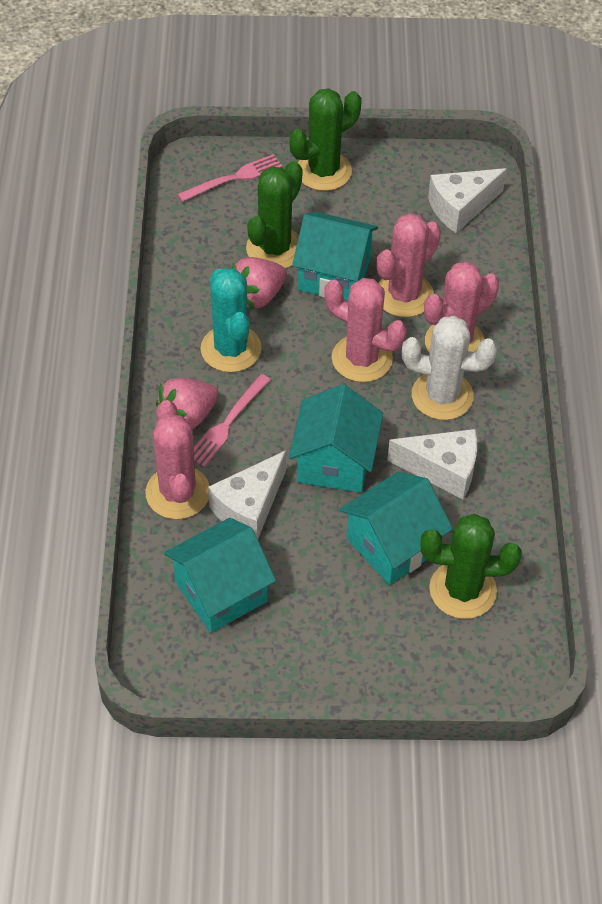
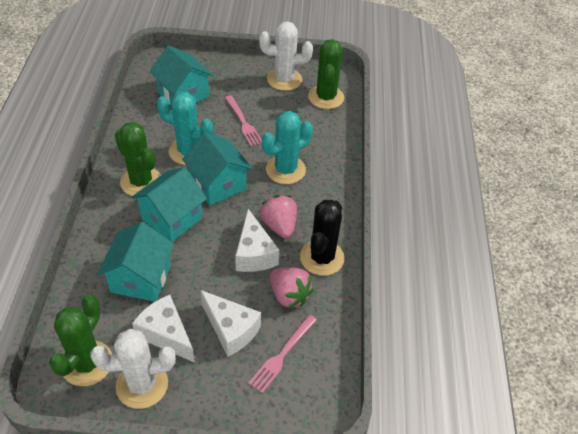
black cactus: 0 -> 1
pink cactus: 4 -> 0
turquoise cactus: 1 -> 2
white cactus: 1 -> 2

